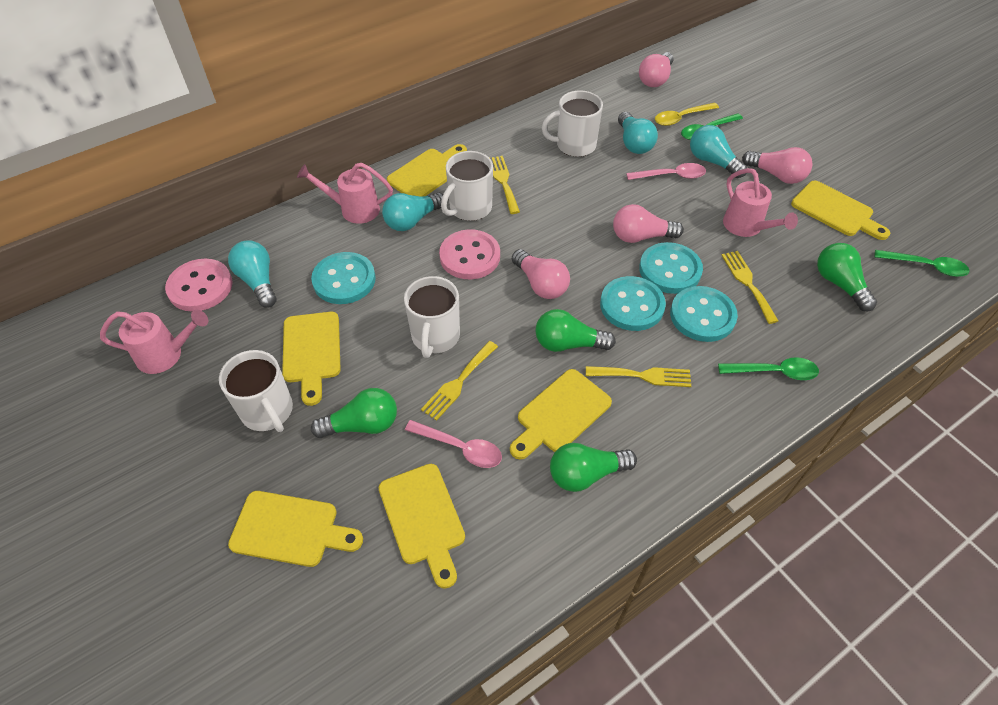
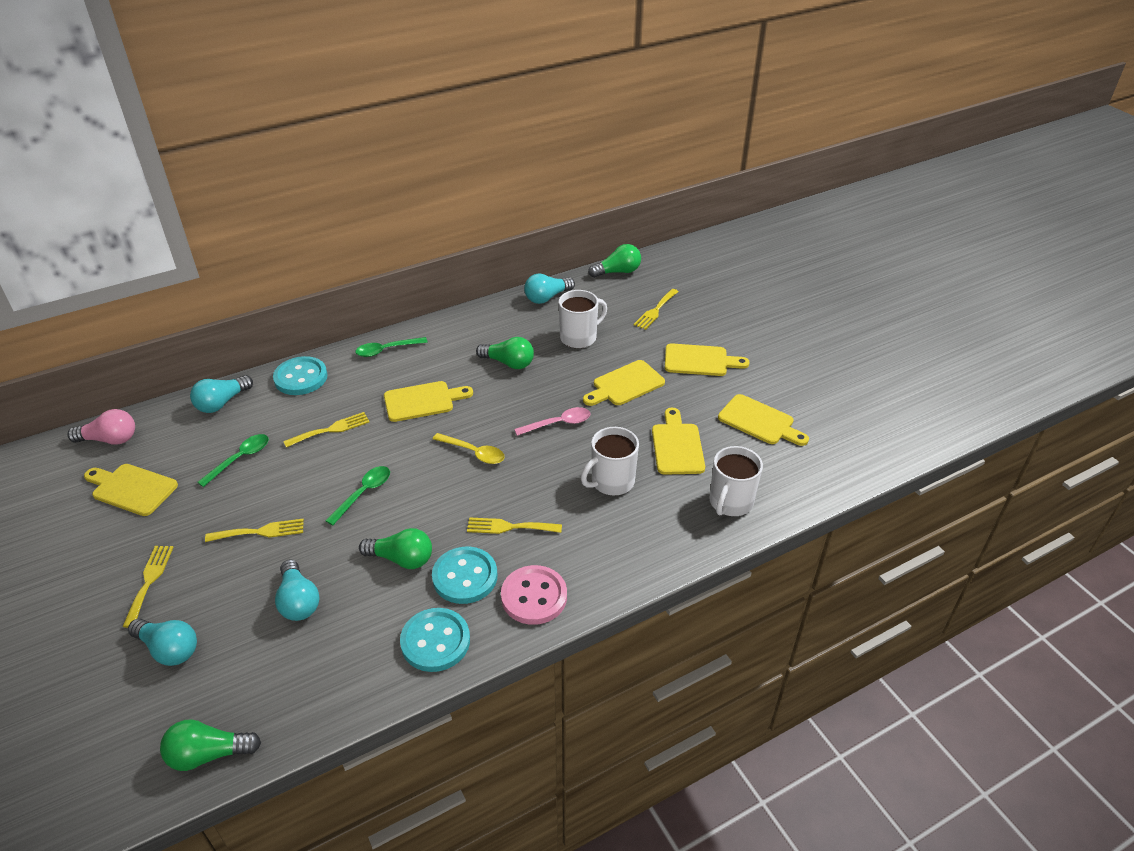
pink button: 2 -> 1
pink light bulb: 4 -> 1
pink spoon: 2 -> 1
pink watering can: 3 -> 0
turquoise button: 4 -> 3
white mug: 4 -> 3
yellow fork: 4 -> 5

